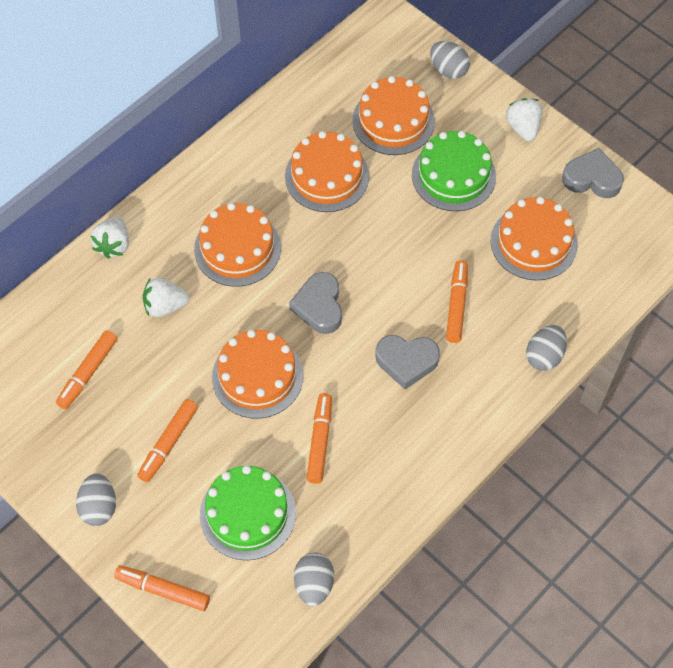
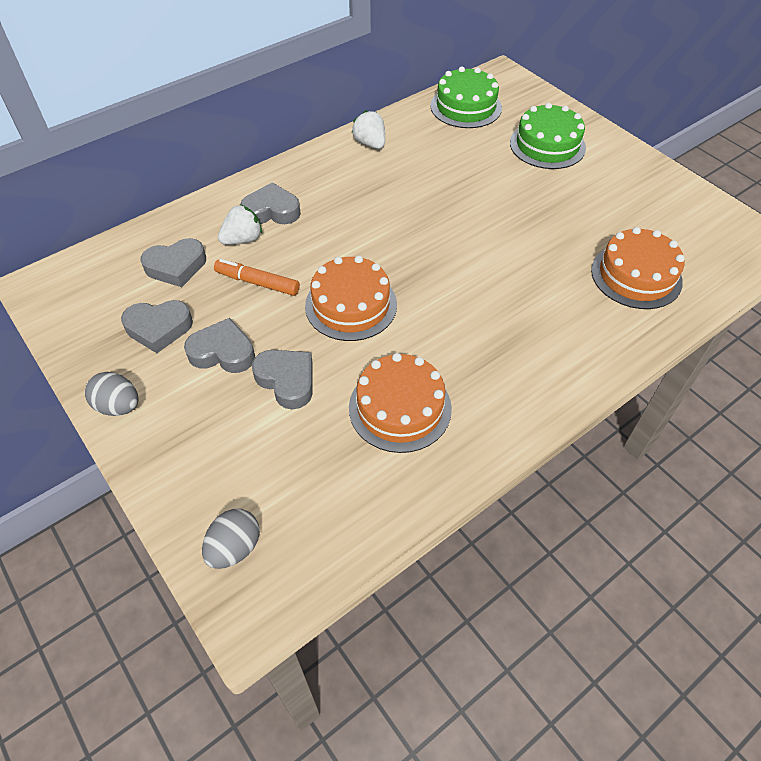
grey egg: 4 -> 2
grey heart: 3 -> 5
orange cake: 5 -> 3
orange marker: 5 -> 1
white strawberry: 3 -> 2

